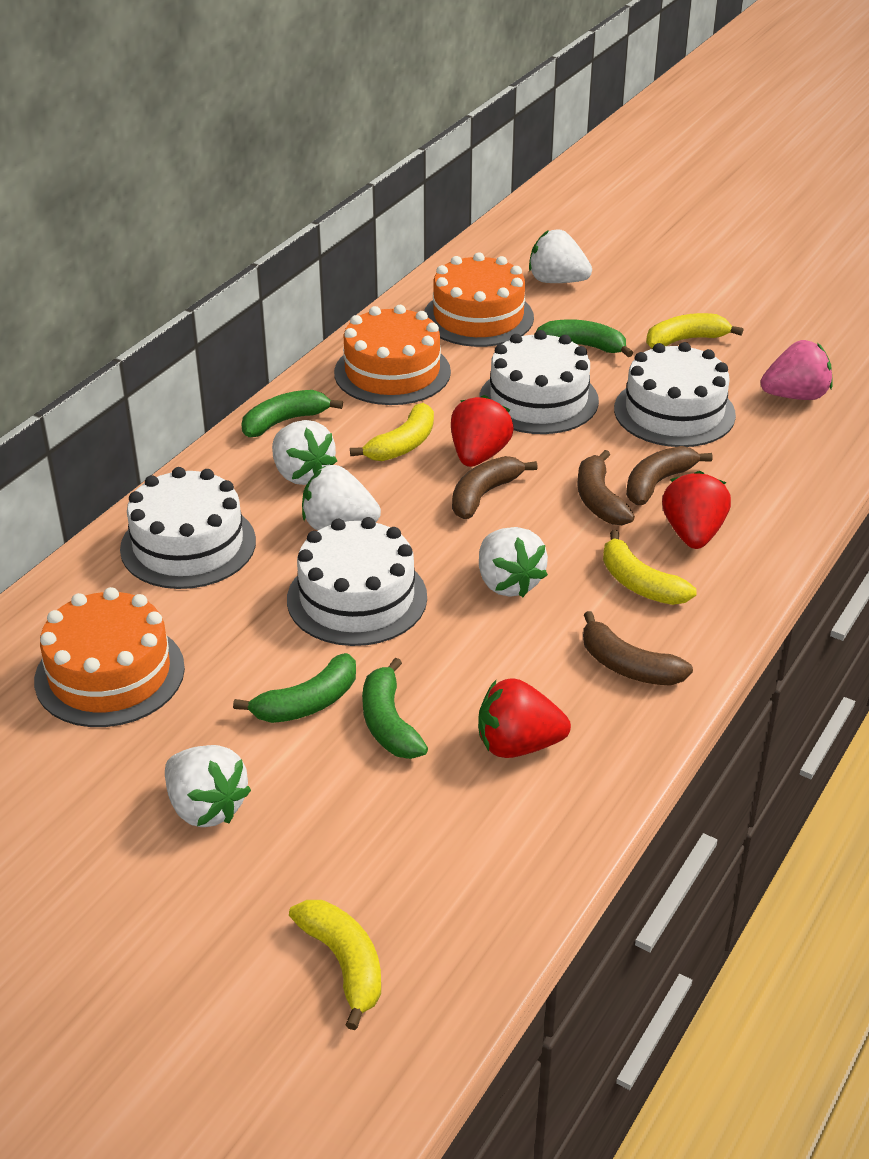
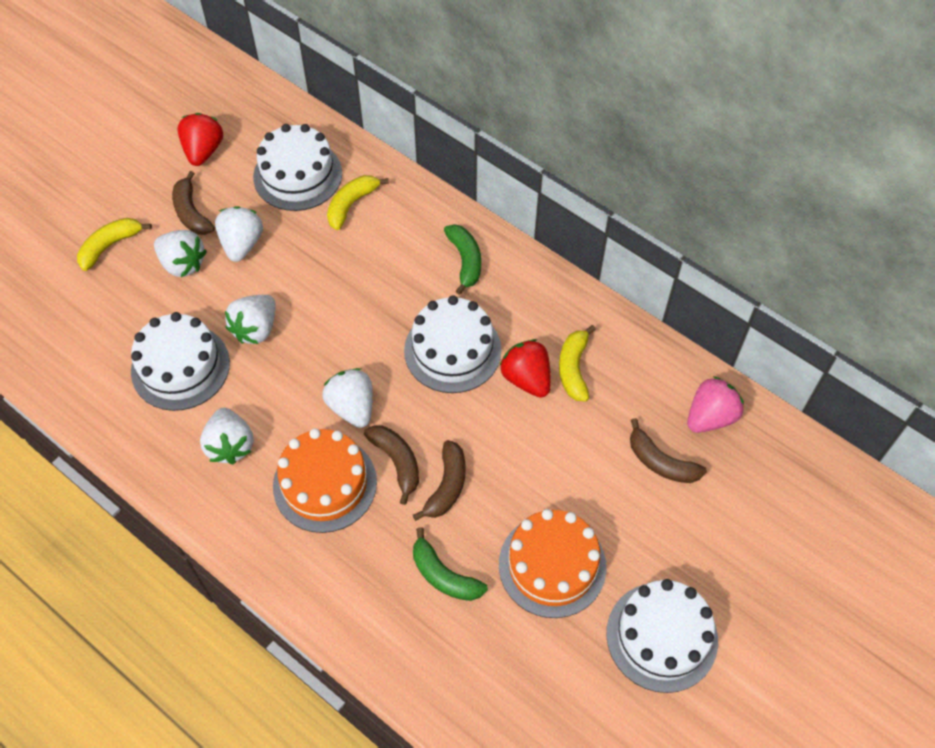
green banana: 4 -> 2
orange cake: 3 -> 2
red strawberry: 3 -> 2
yellow banana: 4 -> 3

